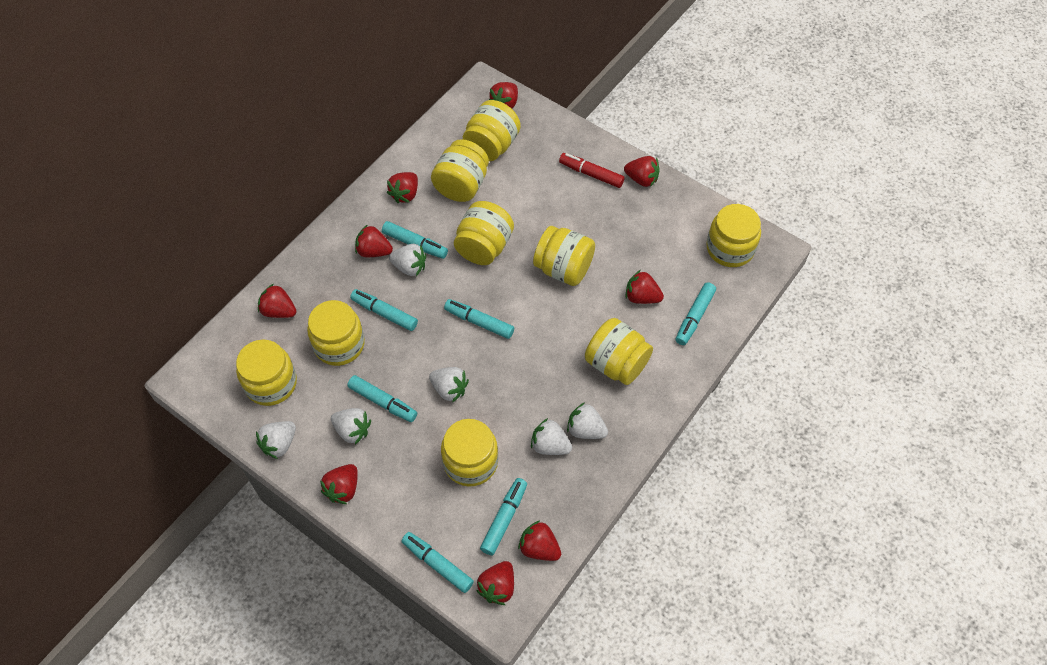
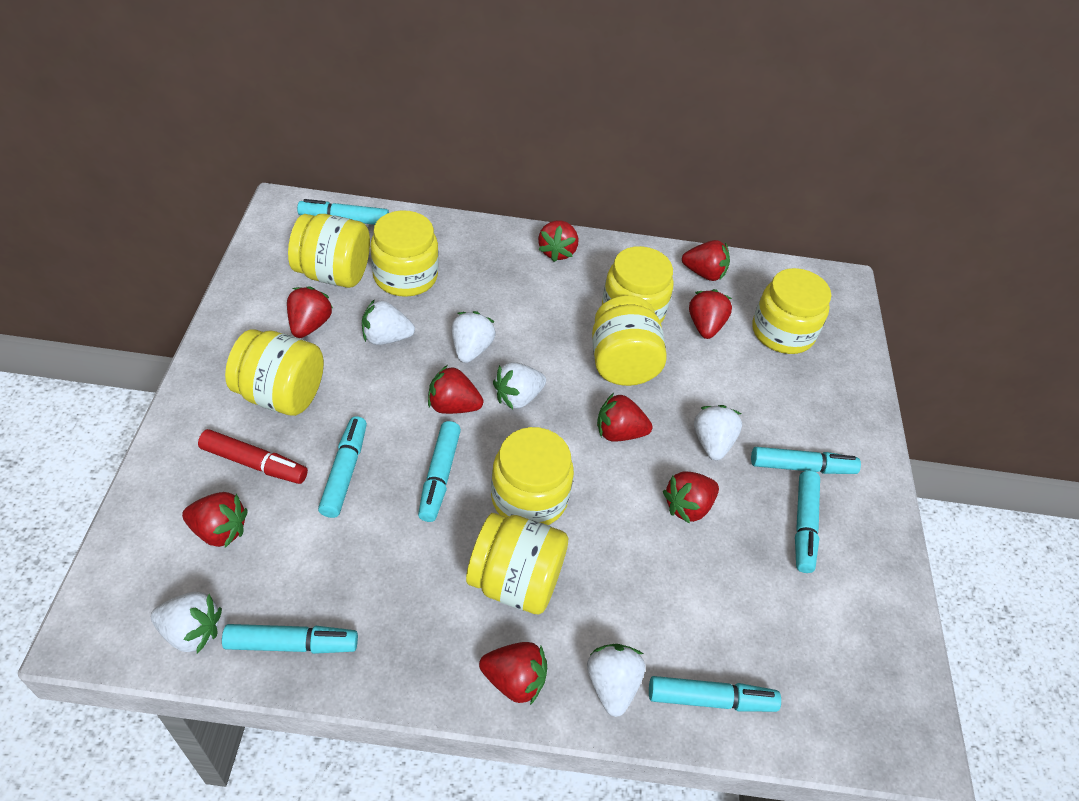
yellow jar: 9 -> 8

